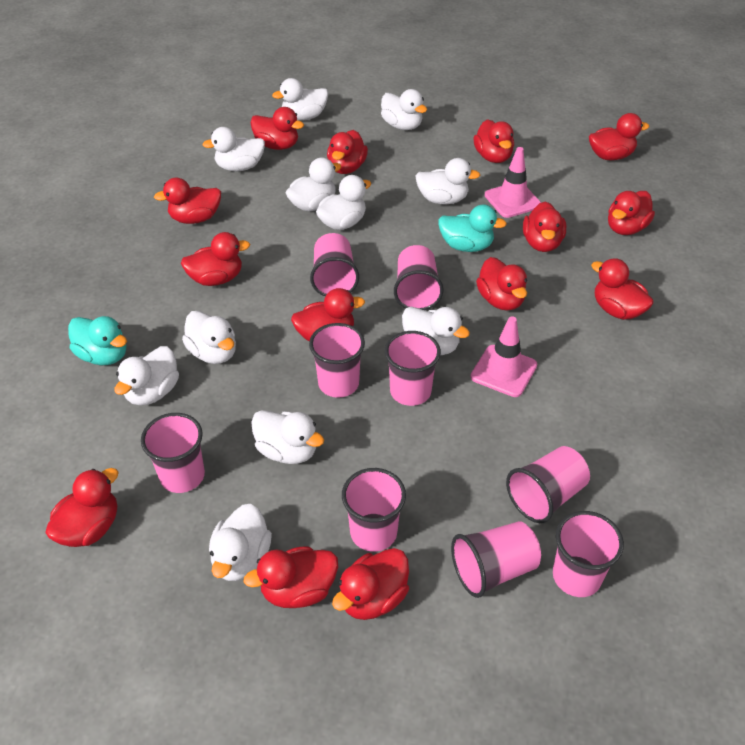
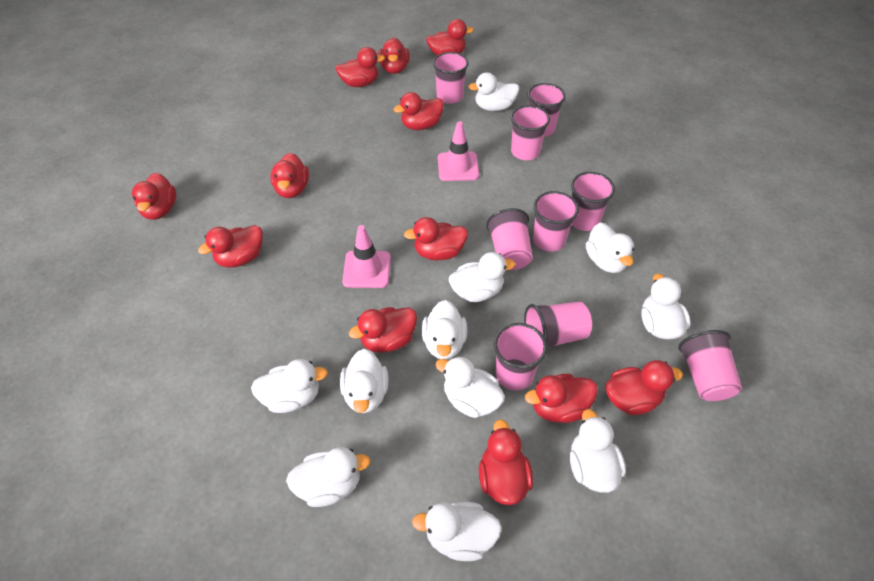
red duck: 14 -> 12
turquoise duck: 2 -> 0

